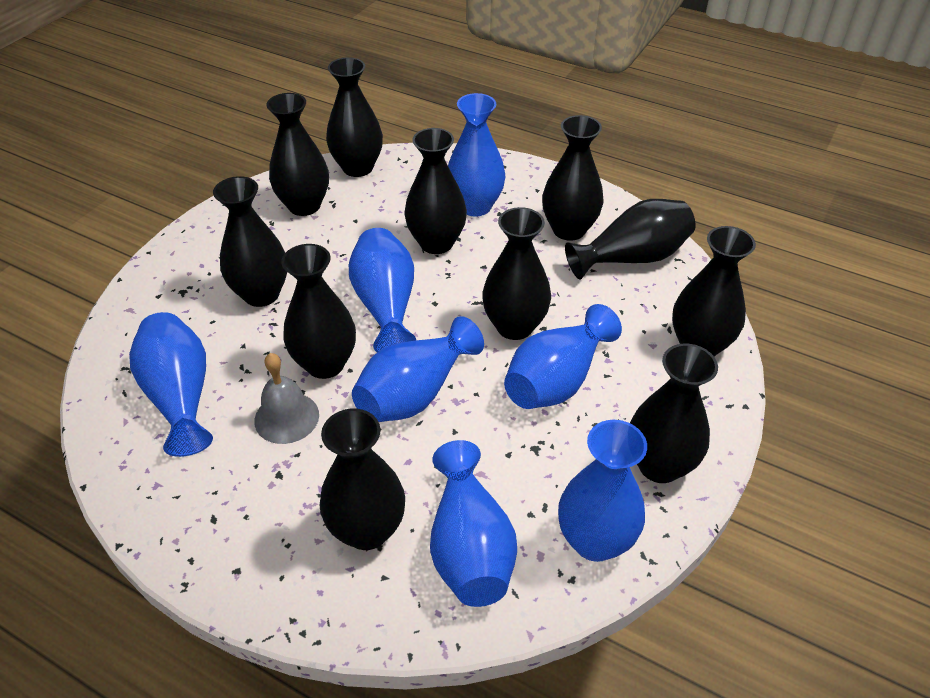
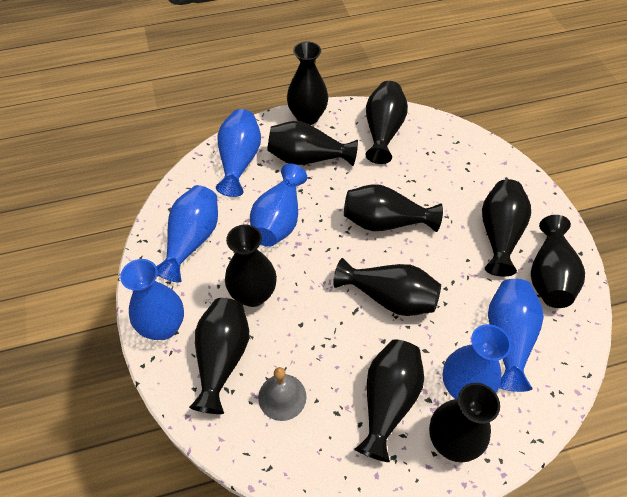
blue vase: 7 -> 6

